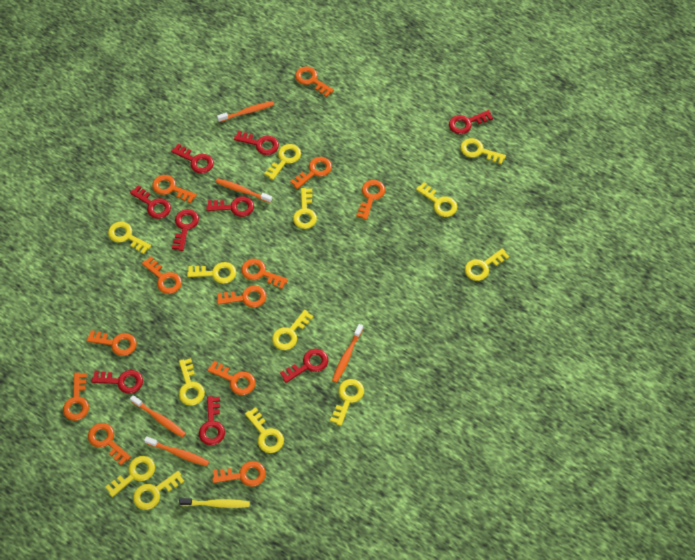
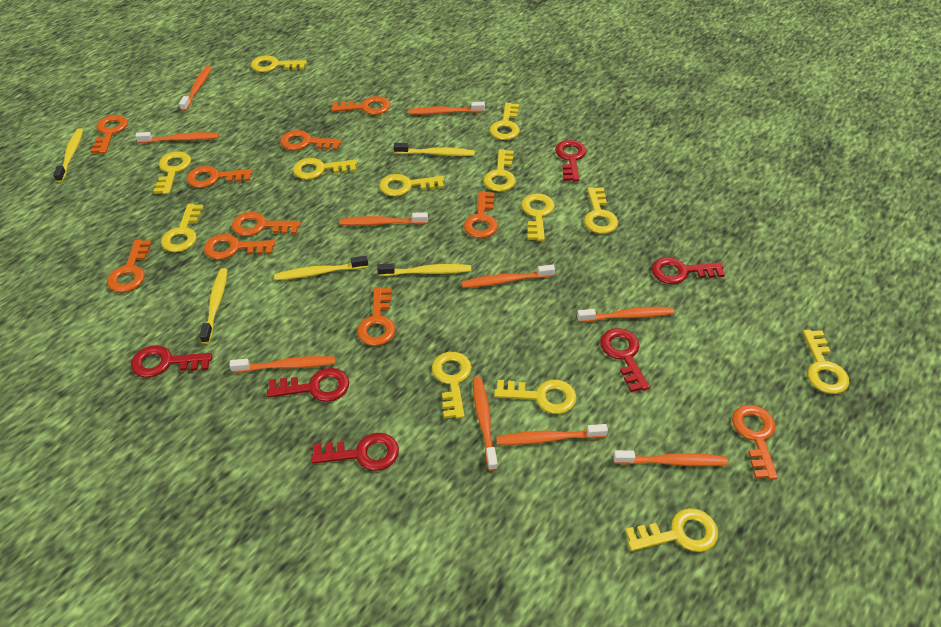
orange key: 12 -> 10
orange toothbrush: 5 -> 10
red key: 9 -> 6
yellow toothbrush: 1 -> 5

